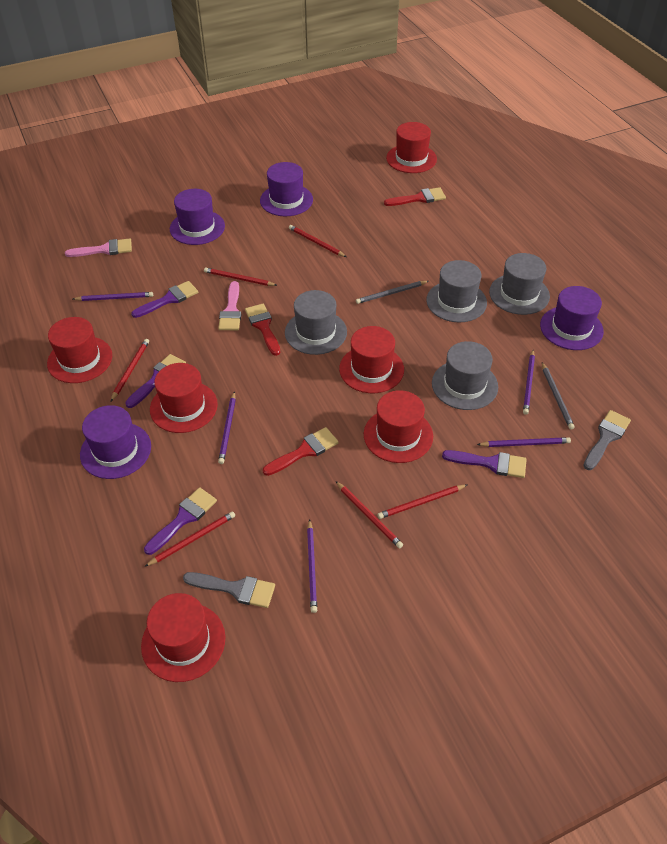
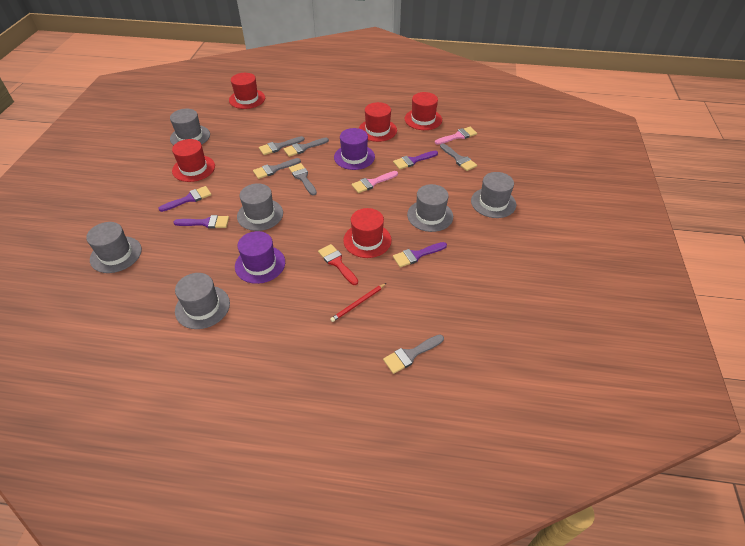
grey brush: 2 -> 6
grey hat: 4 -> 6
grey pencil: 2 -> 0
purple hat: 4 -> 2
purple pencil: 5 -> 0
red brush: 3 -> 1
red hat: 6 -> 5
red pencil: 6 -> 1

